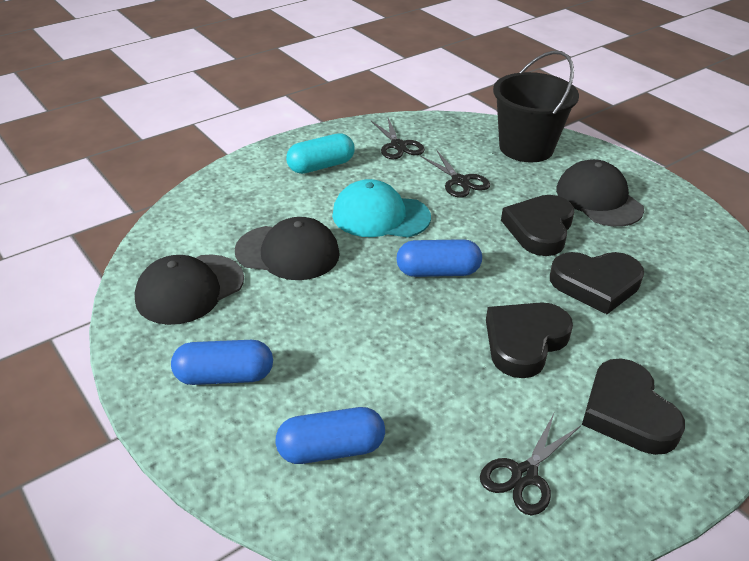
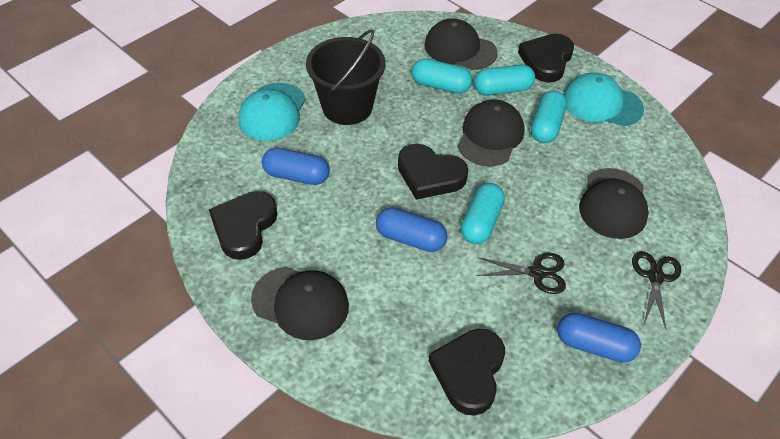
black cap: 3 -> 4
black scissors: 3 -> 2
turquoise cap: 1 -> 2
turquoise capsule: 1 -> 4

